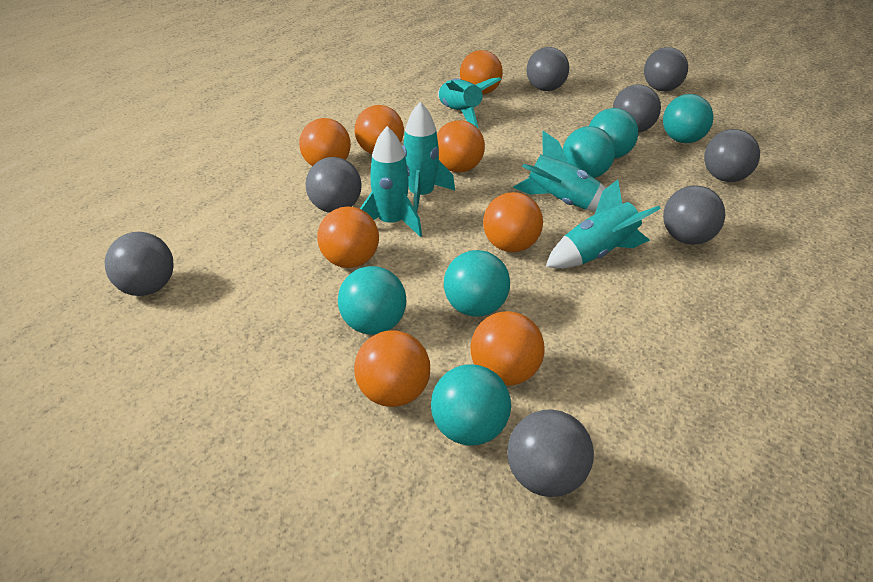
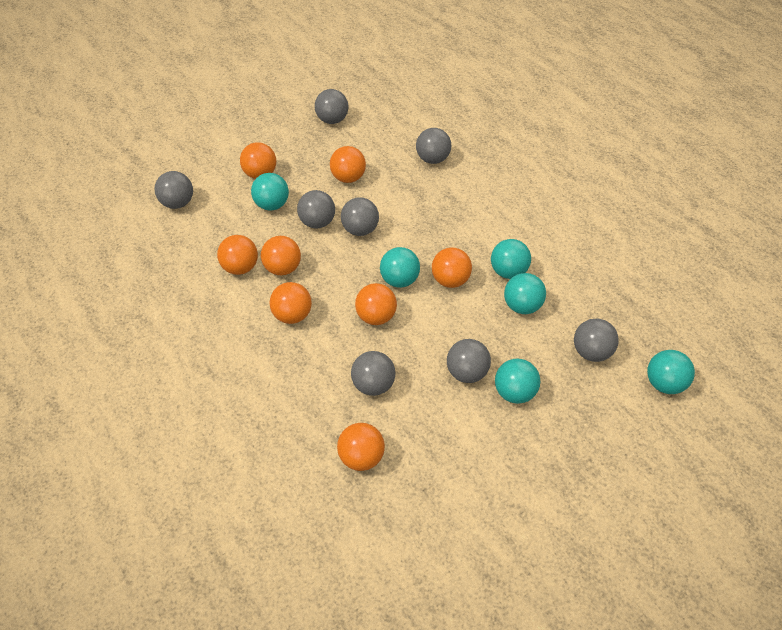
turquoise rocket: 5 -> 0

